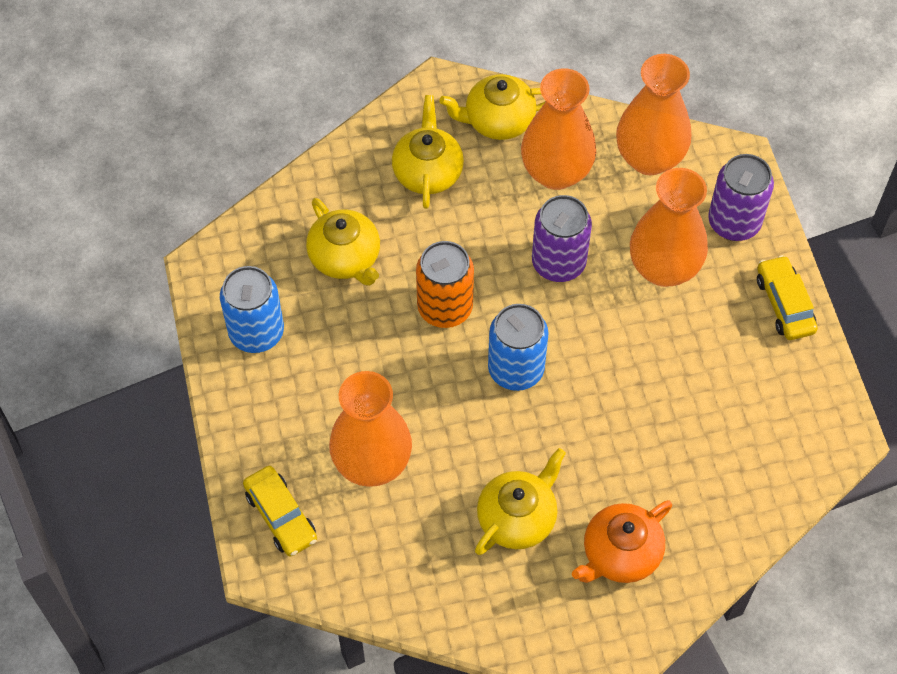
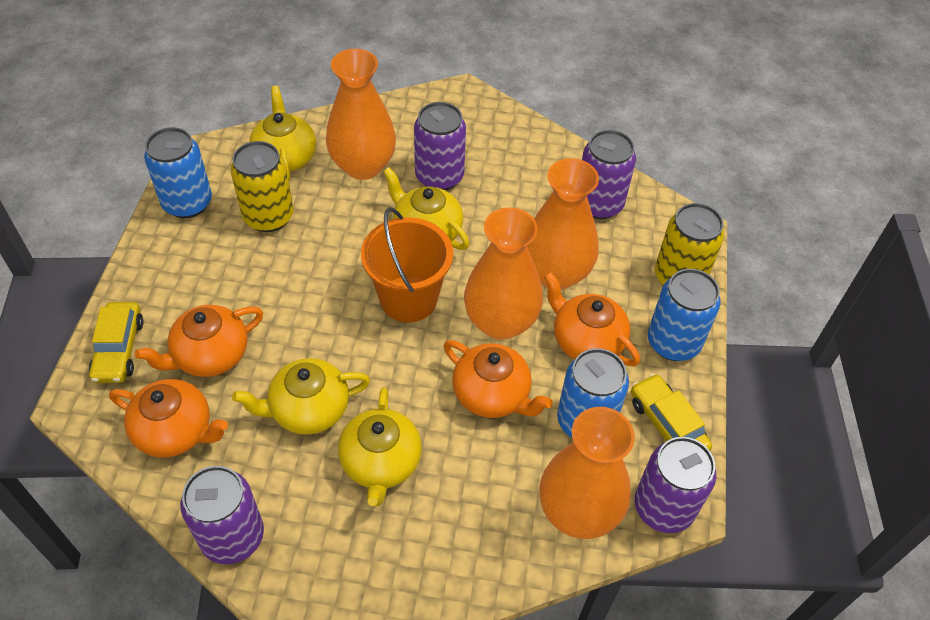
blue can: 2 -> 3
orange bucket: 0 -> 1
orange can: 1 -> 0
orange teapot: 1 -> 4
purple can: 2 -> 4
yellow can: 0 -> 2

